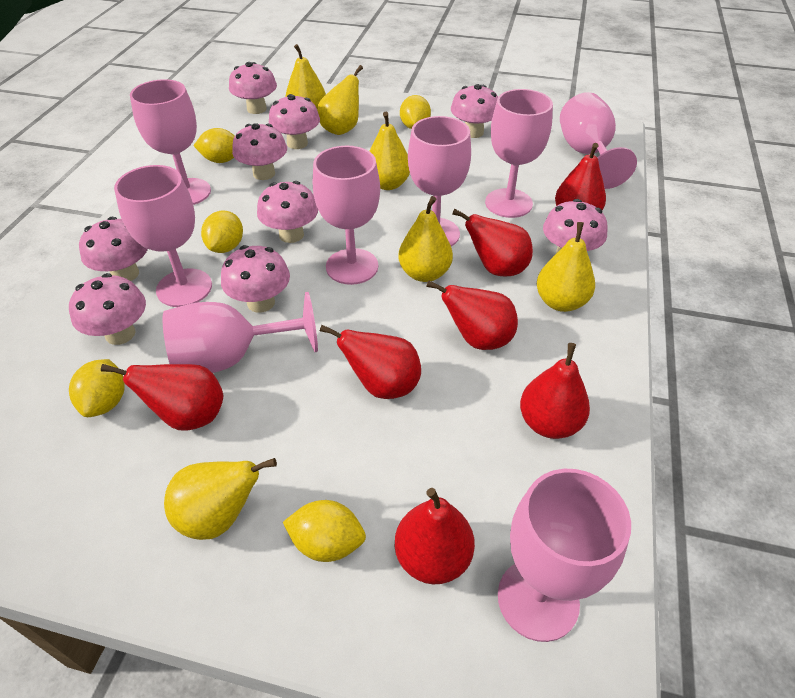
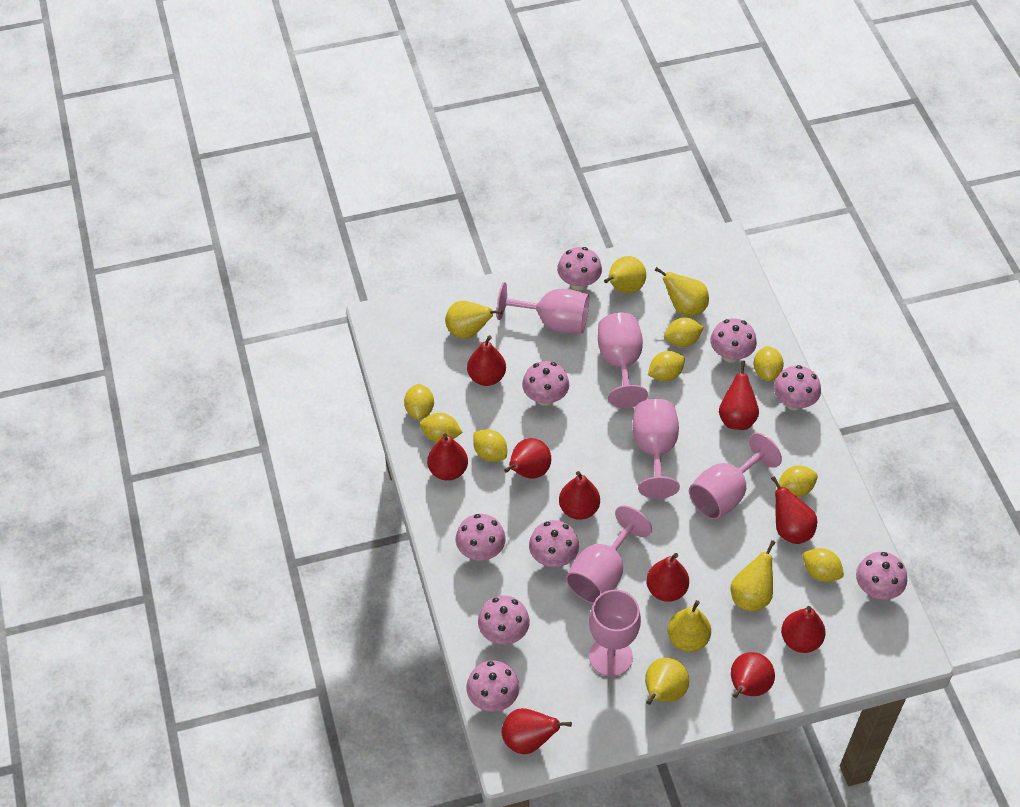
pink goblet: 8 -> 6
red pear: 7 -> 10
yellow lemon: 5 -> 8

